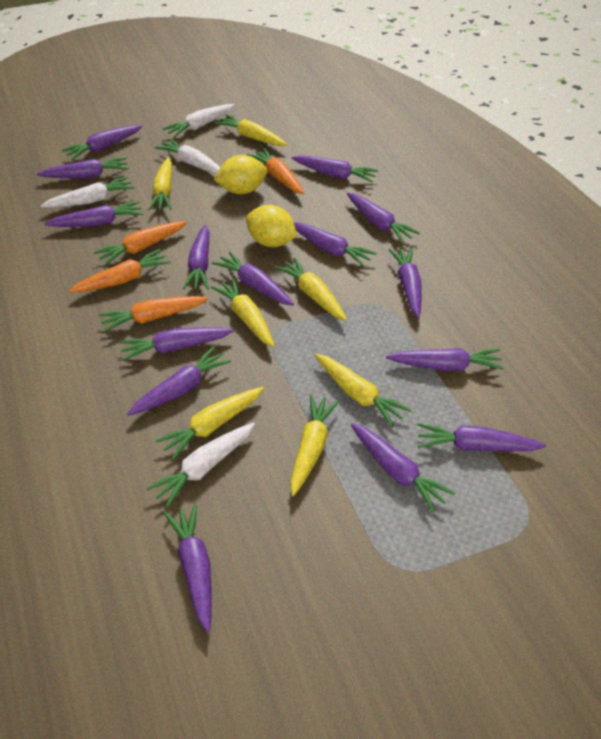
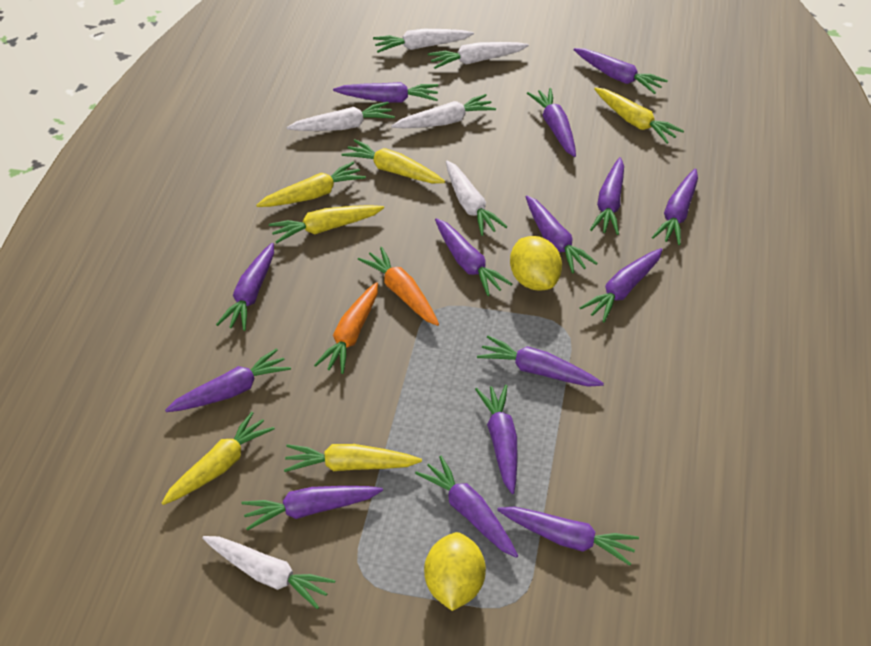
orange carrot: 4 -> 2
white carrot: 4 -> 6
yellow carrot: 7 -> 6

